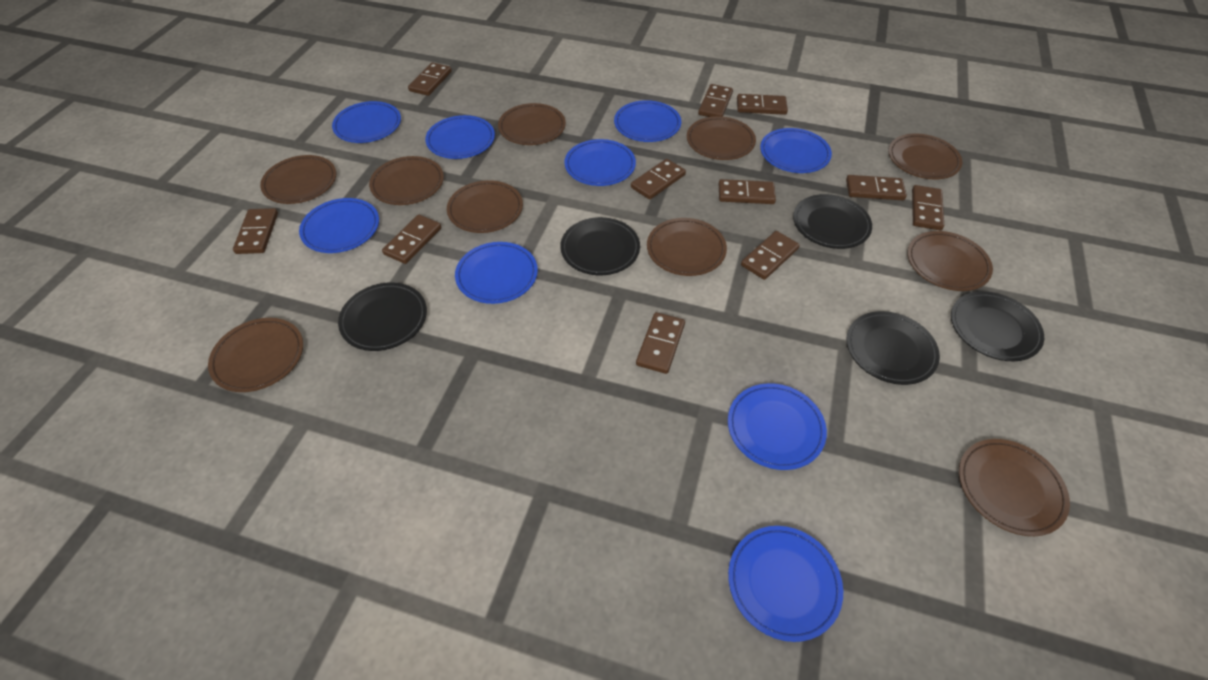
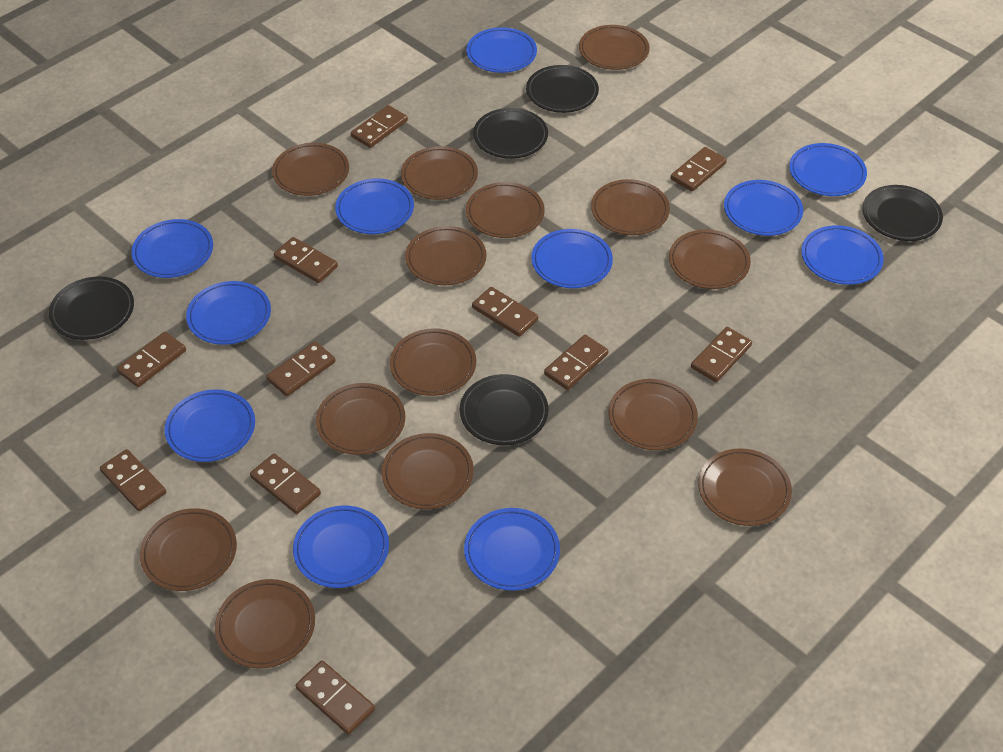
blue plate: 9 -> 11
brown plate: 10 -> 14

